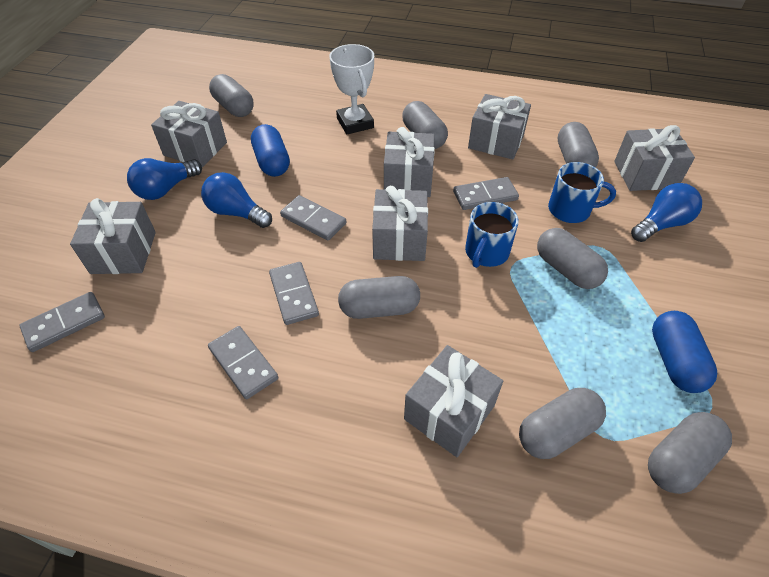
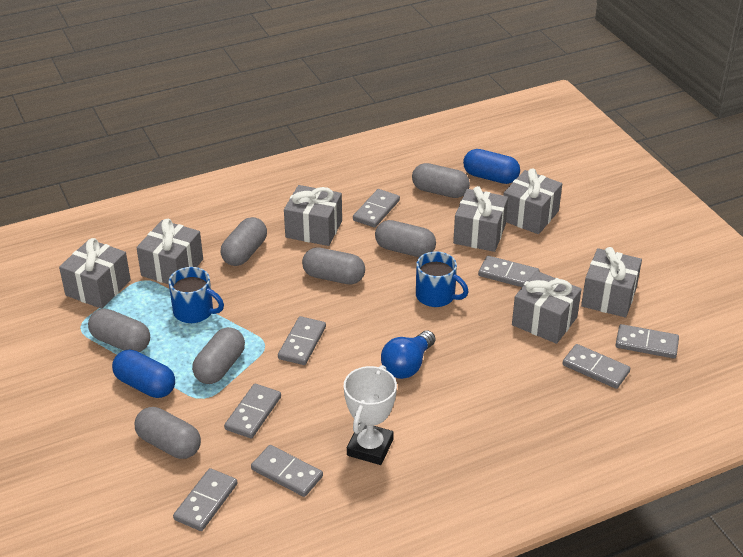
blue light bulb: 3 -> 1
grey domino: 5 -> 8

